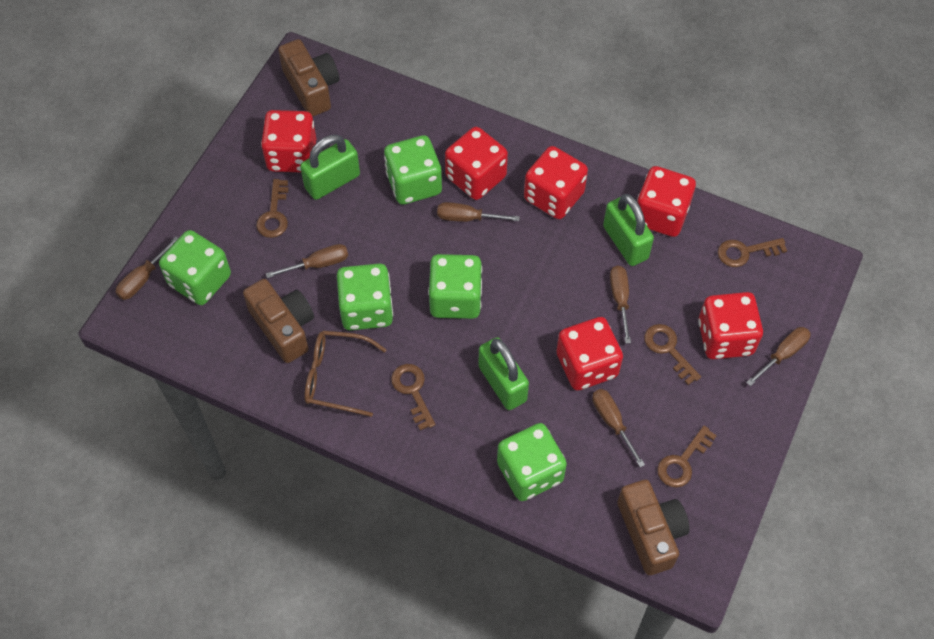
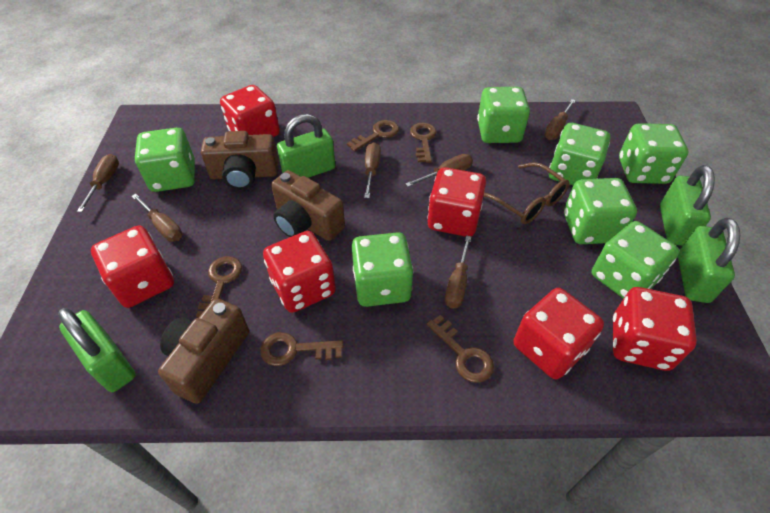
green dice: 5 -> 7
green padlock: 3 -> 4

